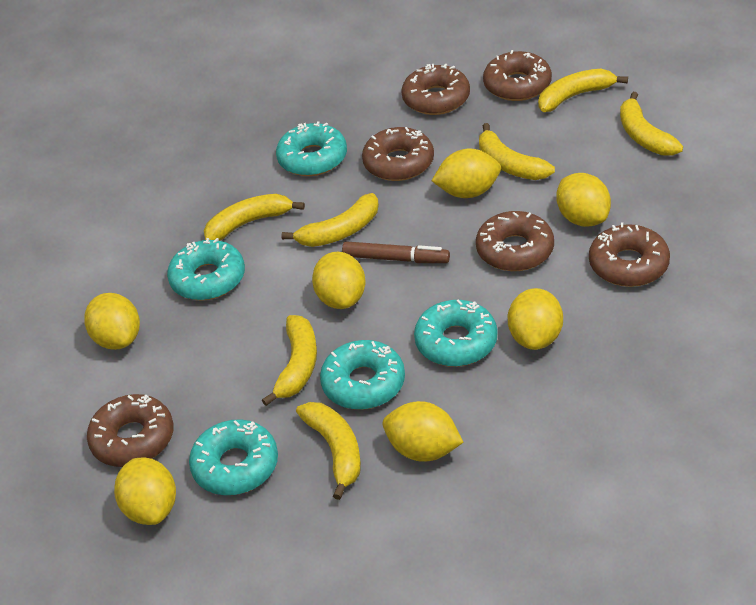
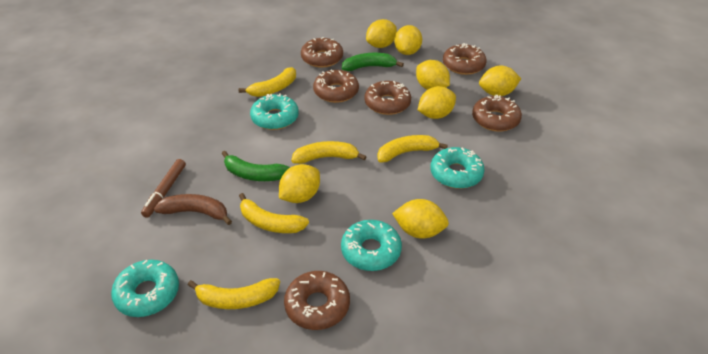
brown banana: 0 -> 1
green banana: 0 -> 2
turquoise donut: 5 -> 4
yellow banana: 7 -> 5

